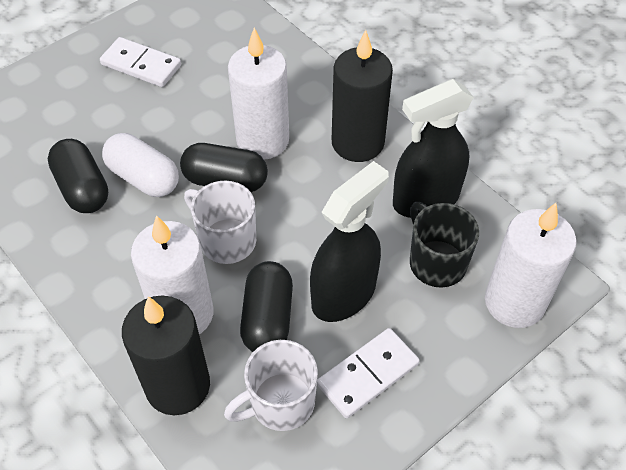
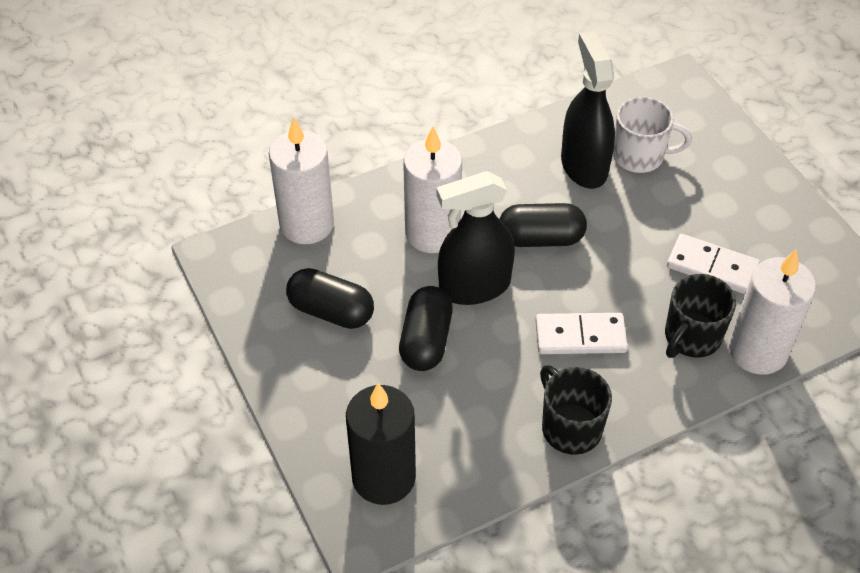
black candle: 2 -> 1
black mug: 1 -> 2
white capsule: 1 -> 0
white mug: 2 -> 1

